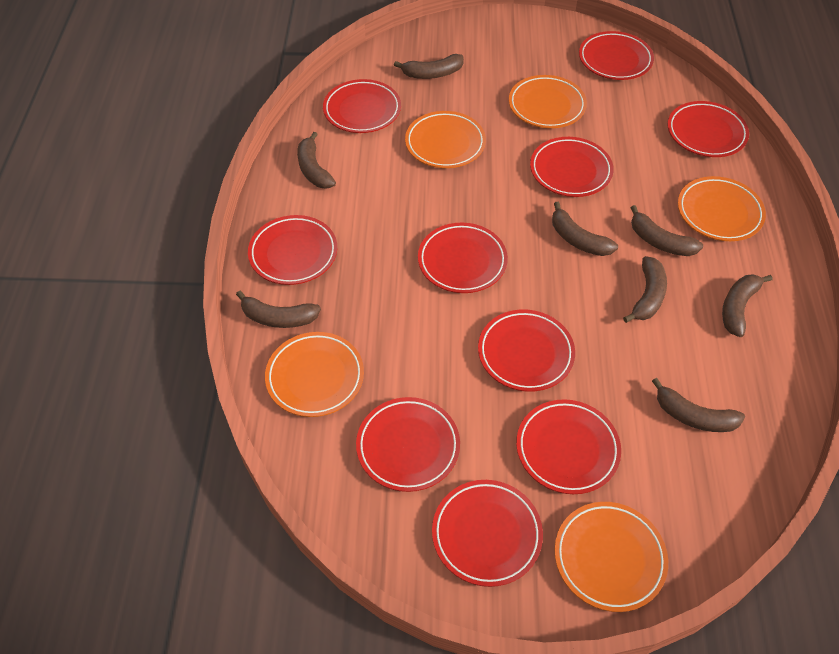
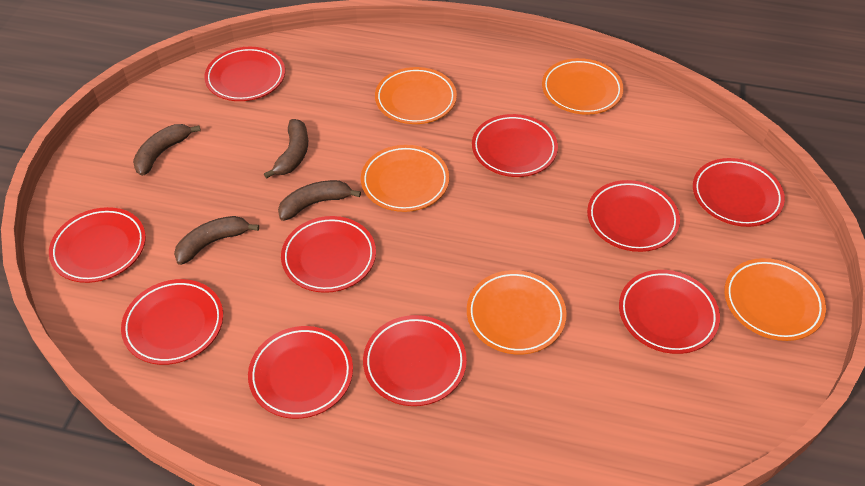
brown banana: 8 -> 4

